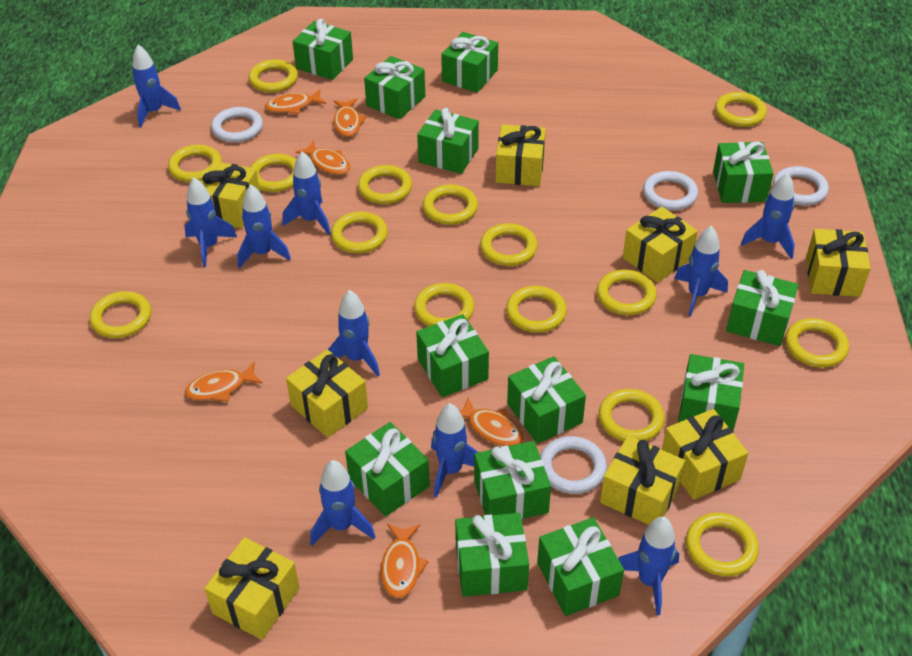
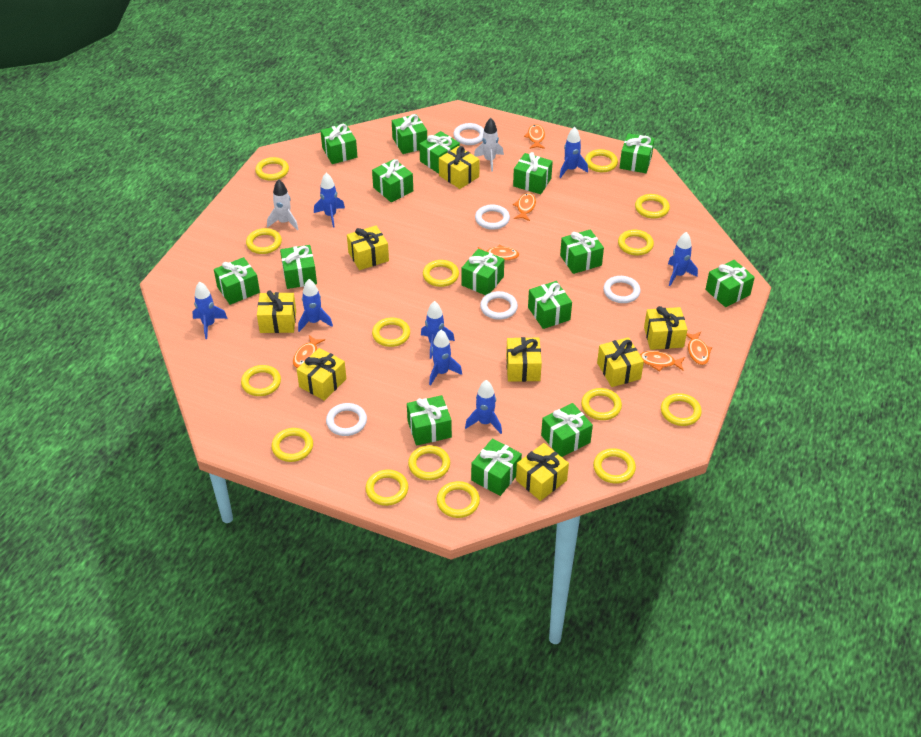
blue rocket: 10 -> 8
green gift: 13 -> 15
white ring: 4 -> 5
white rocket: 0 -> 2

